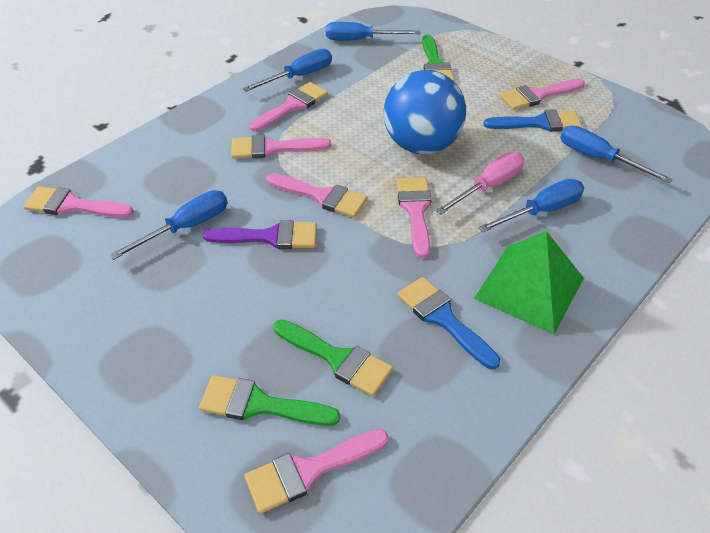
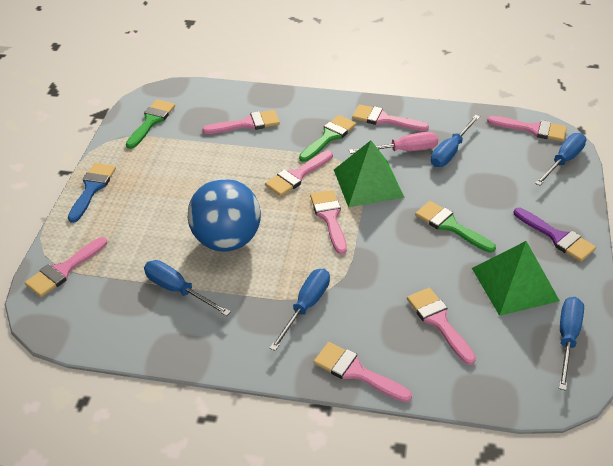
blue brush: 2 -> 1
green pyramid: 1 -> 2
pink brush: 7 -> 8

